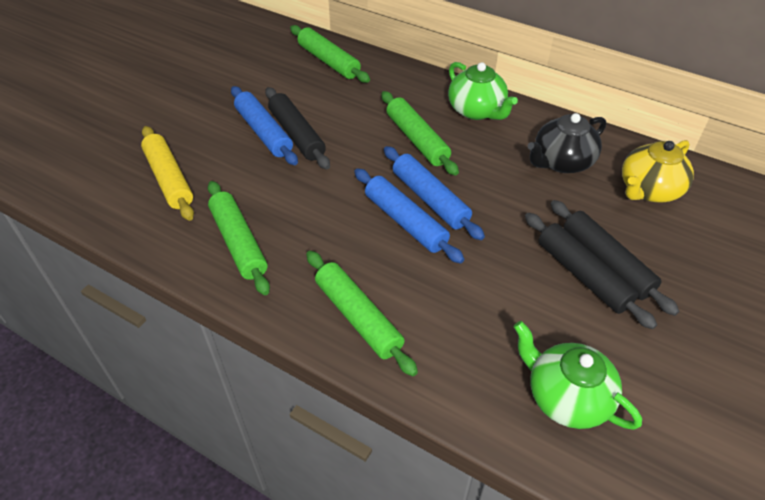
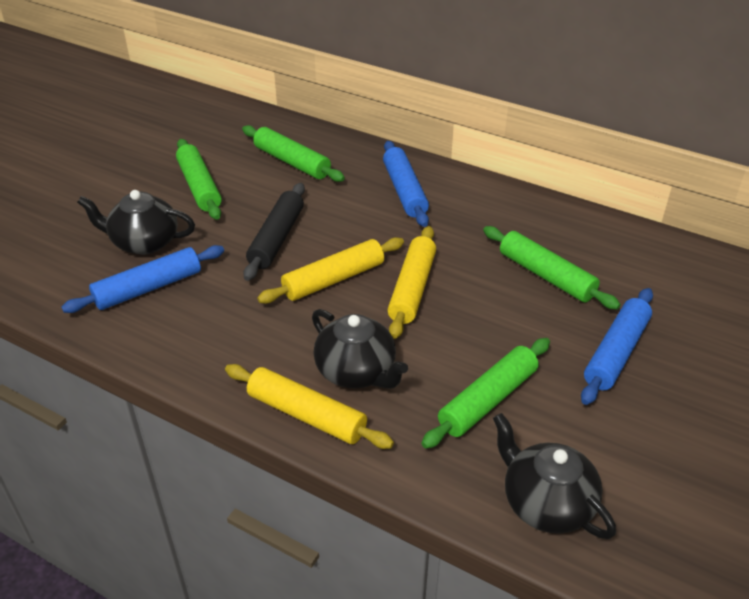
black rolling pin: 3 -> 1
black teapot: 1 -> 3
green teapot: 2 -> 0
yellow rolling pin: 1 -> 3
yellow teapot: 1 -> 0

